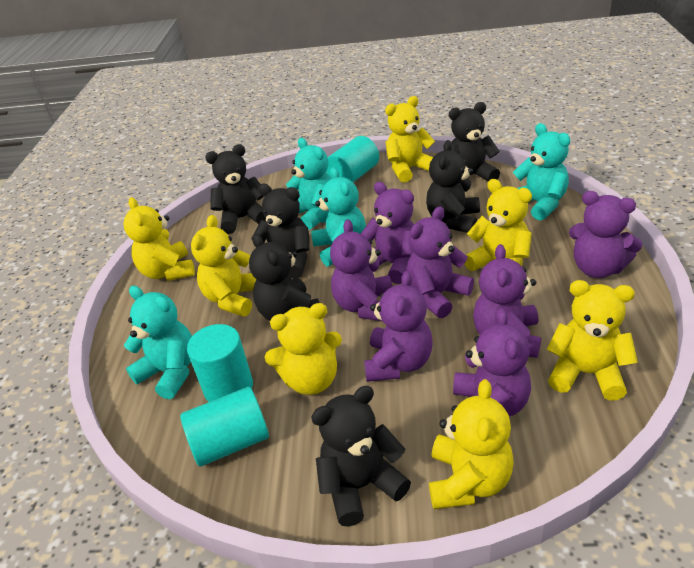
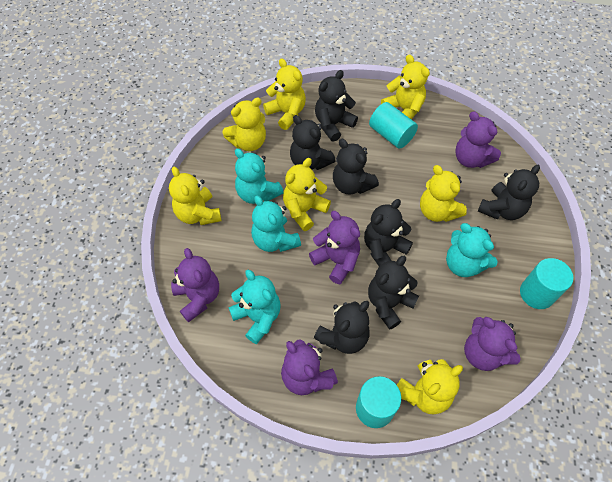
black teddy bear: 6 -> 7
purple teddy bear: 7 -> 5

